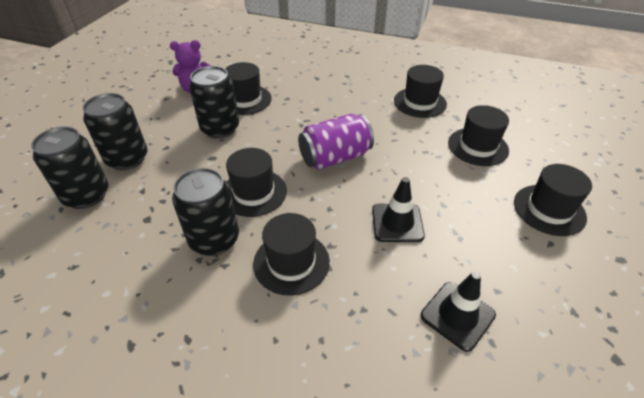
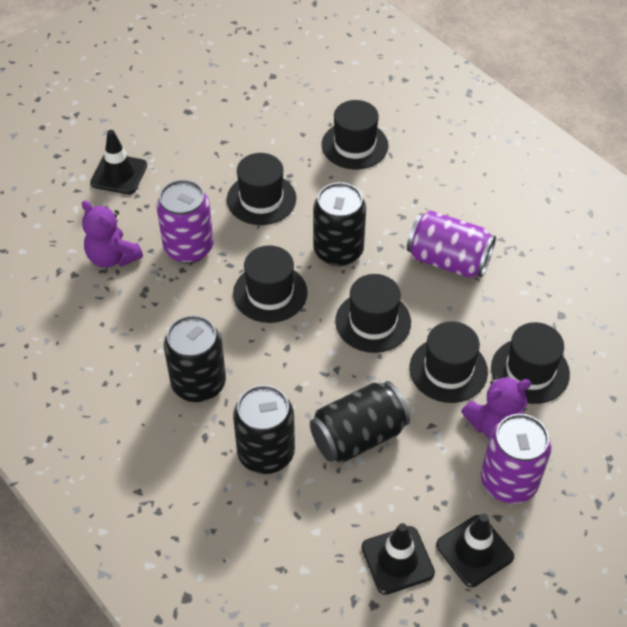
black traffic cone: 2 -> 3
purple can: 1 -> 3
purple teddy bear: 1 -> 2

